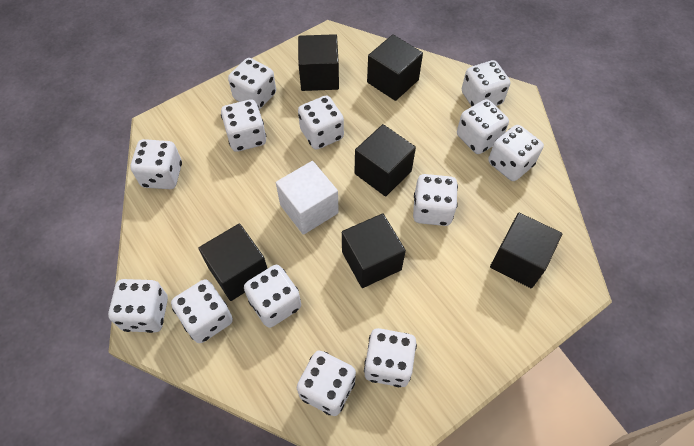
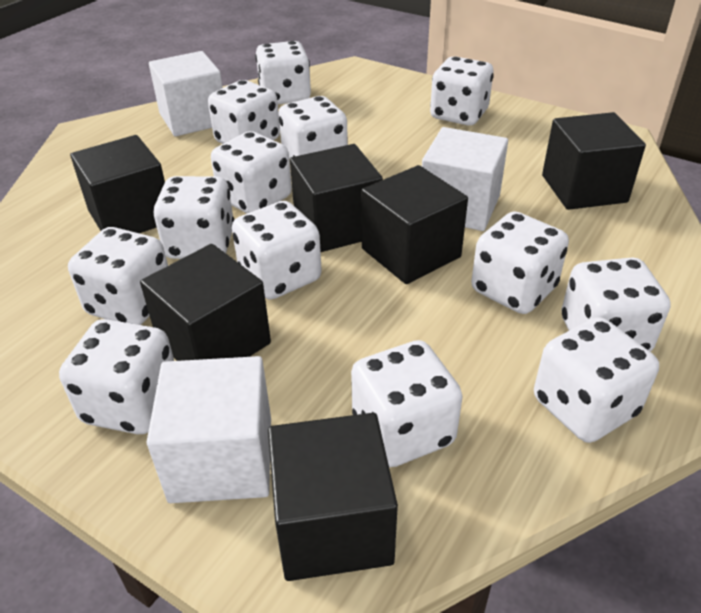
white cube: 1 -> 3

